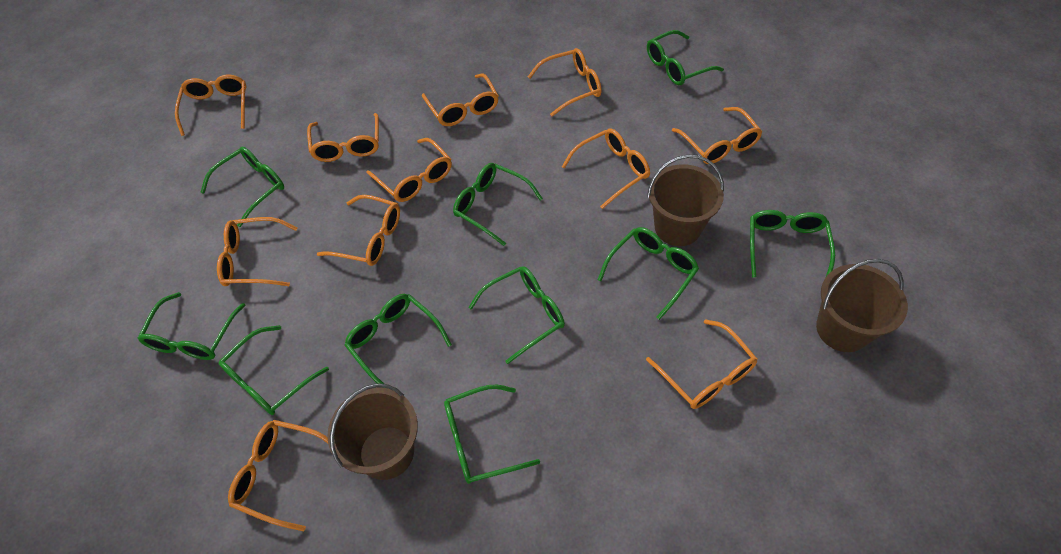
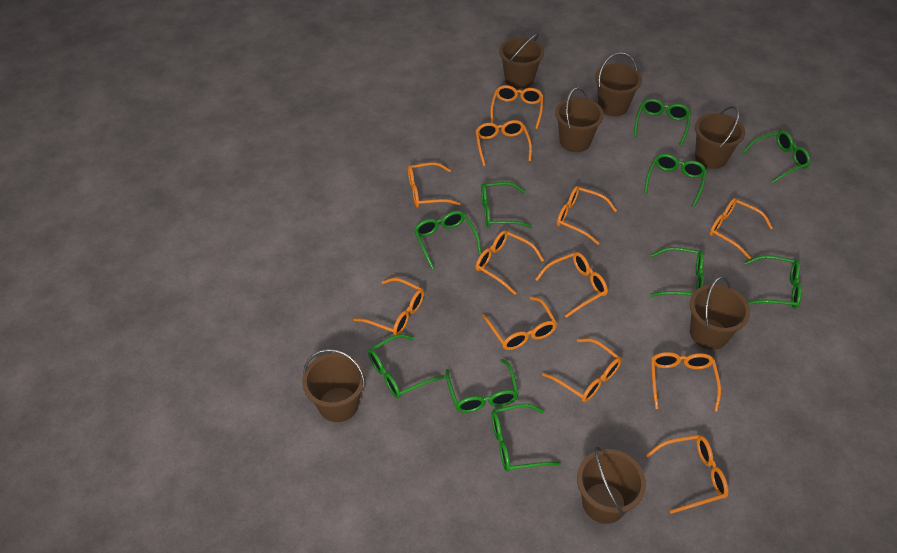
brown bucket: 3 -> 7
orange glasses: 11 -> 12

